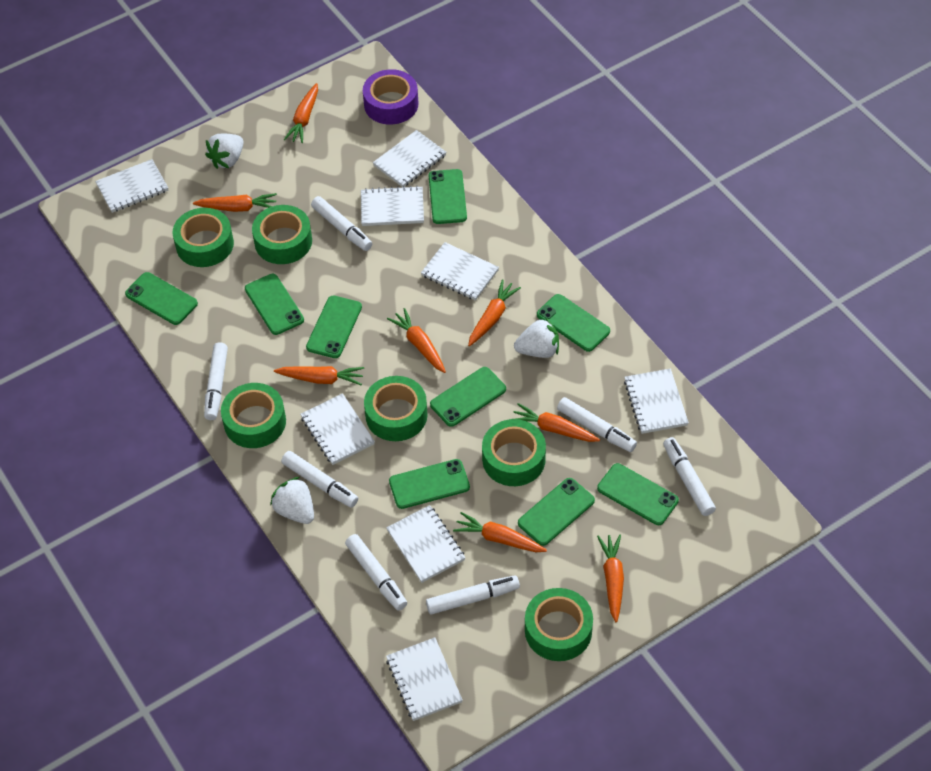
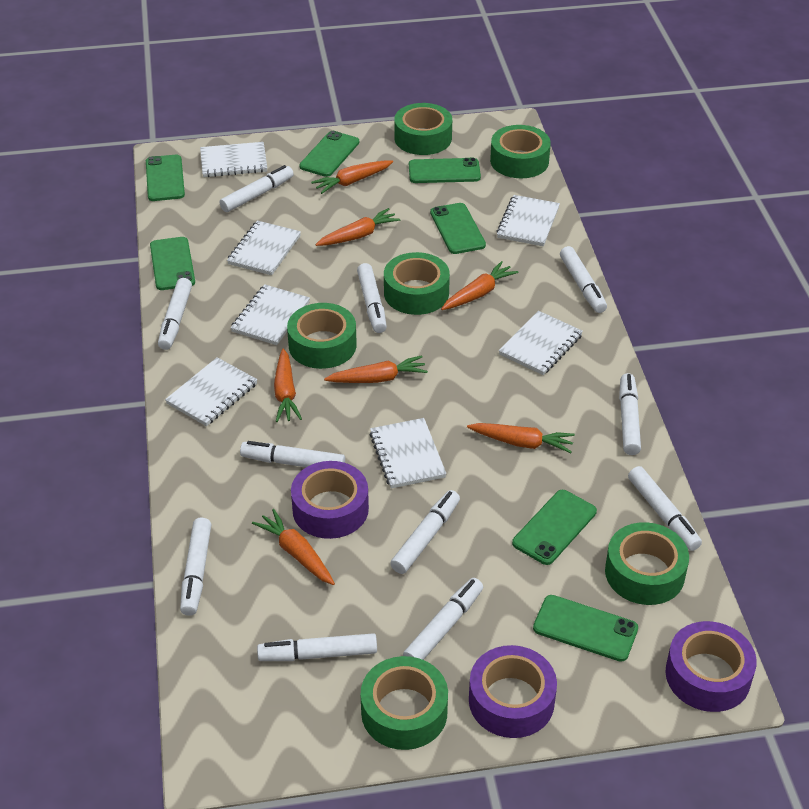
green phone: 9 -> 7
orange carrot: 8 -> 7
purple tape: 1 -> 3
white marker: 7 -> 11
white notebook: 8 -> 7
white strawberry: 3 -> 0

